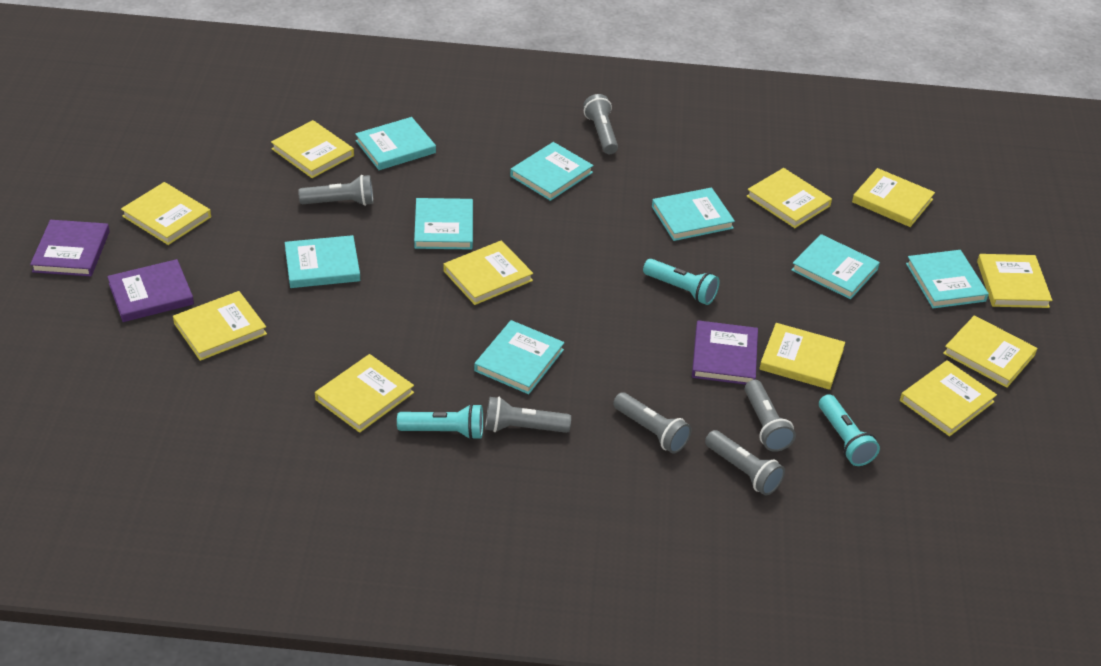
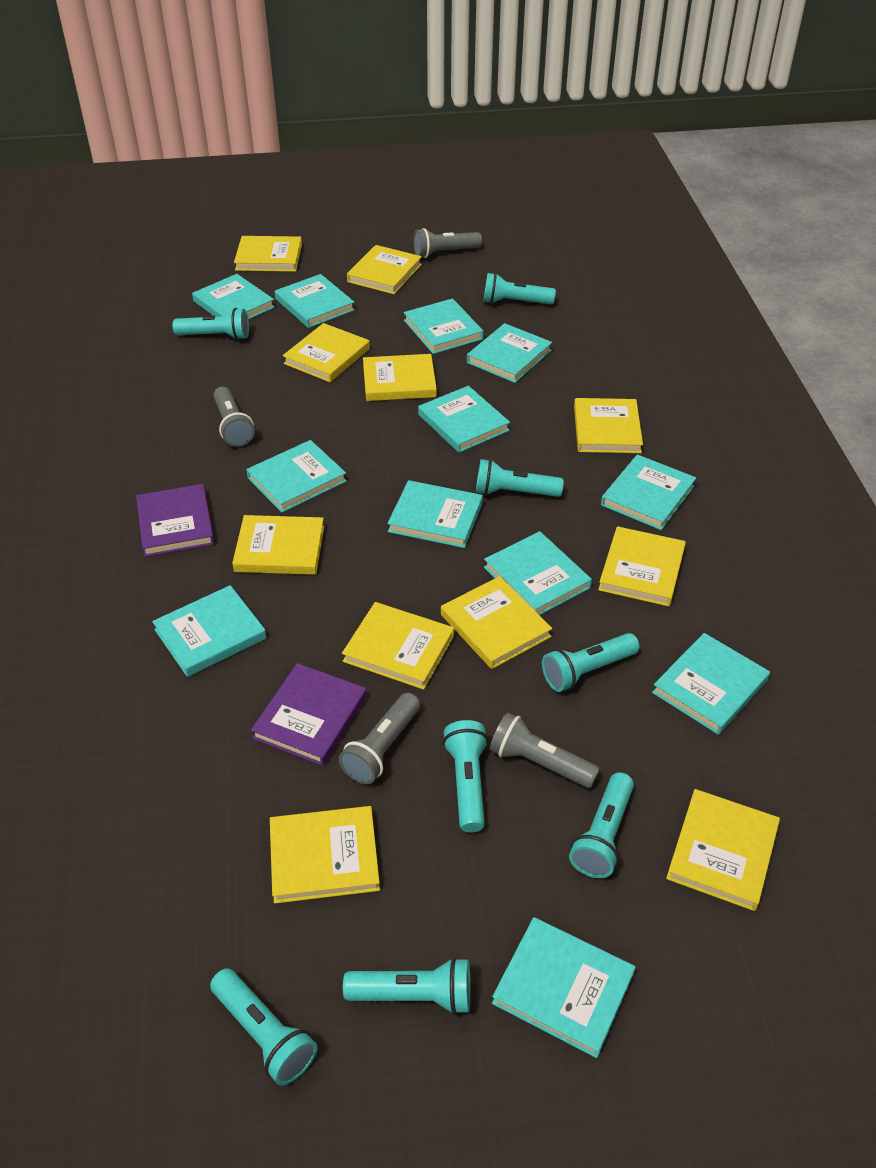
grey flashlight: 6 -> 4
purple book: 3 -> 2
turquoise book: 8 -> 12
turquoise flashlight: 3 -> 8

